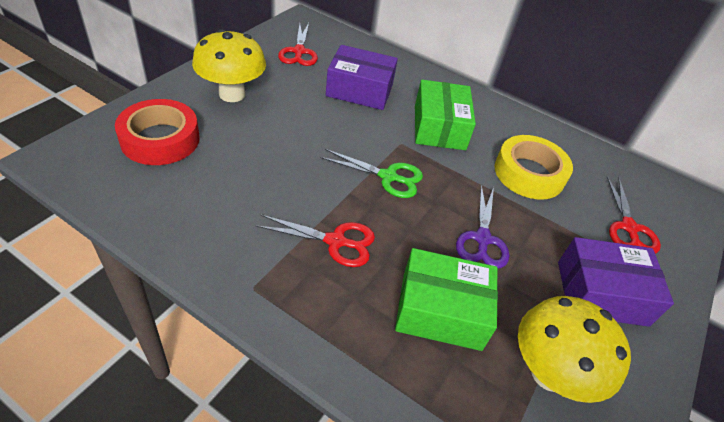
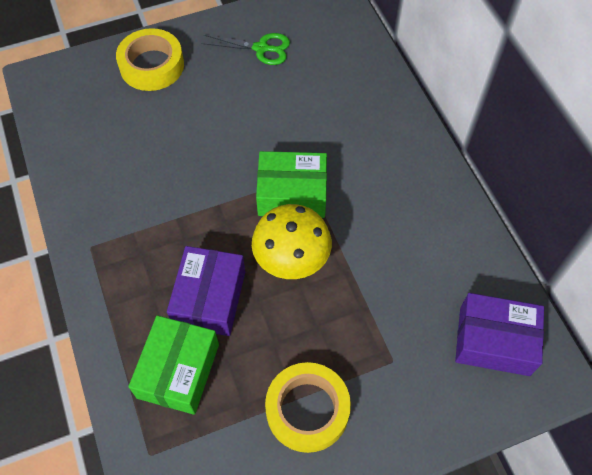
purple scissors: 1 -> 0
red scissors: 3 -> 0
red tape: 1 -> 0
yellow mushroom: 2 -> 1
yellow tape: 1 -> 2

